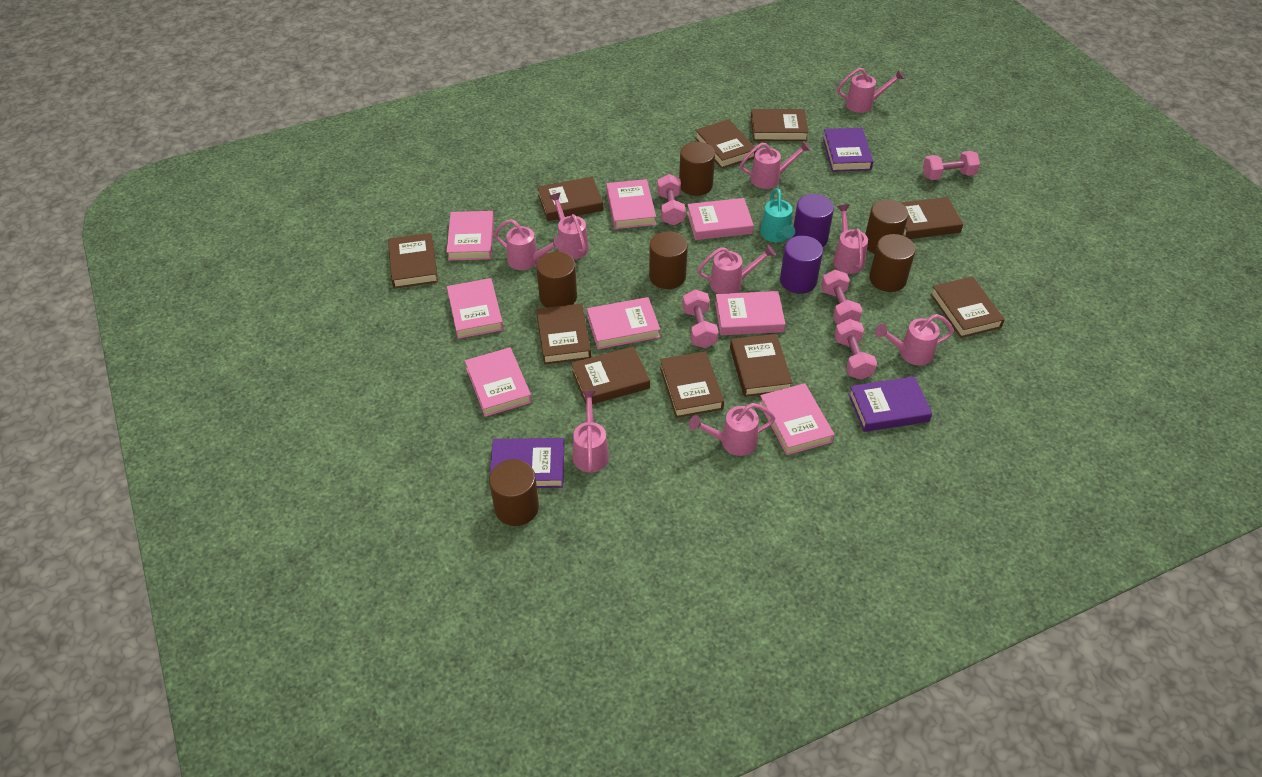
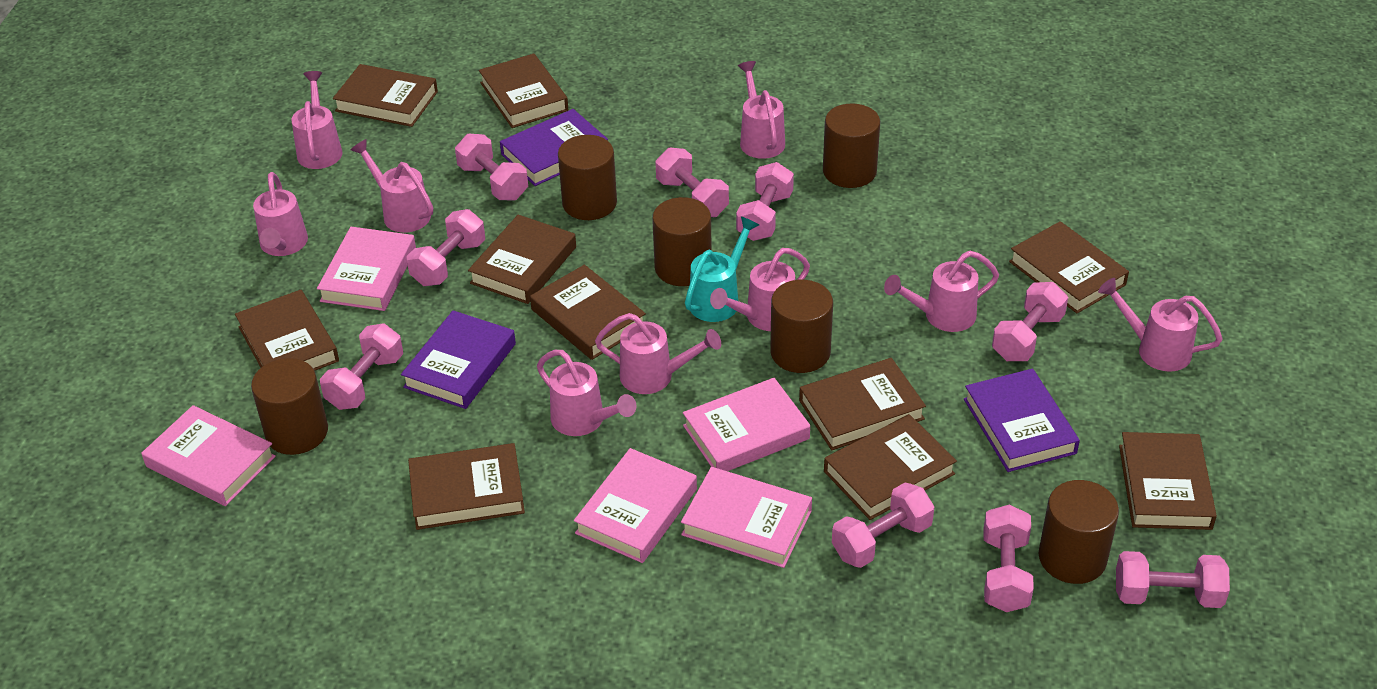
pink book: 8 -> 5
pink dumbbell: 5 -> 9
purple cylinder: 2 -> 0

